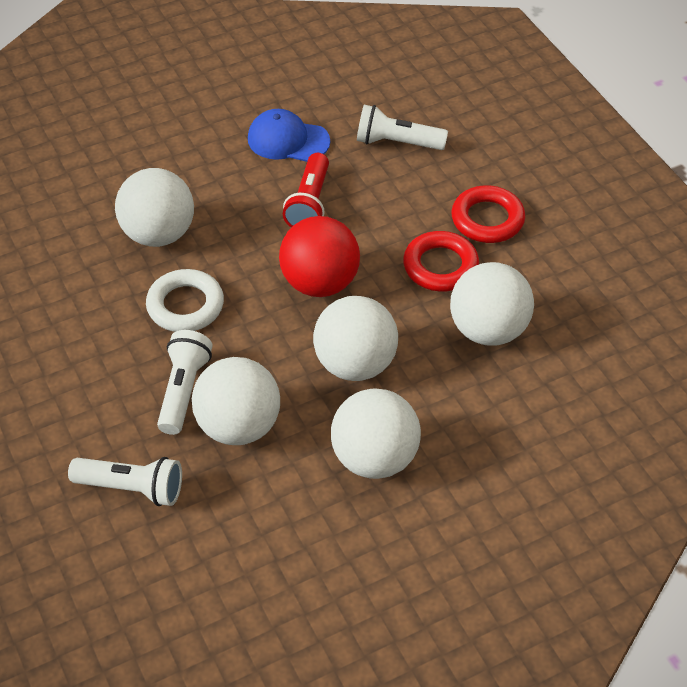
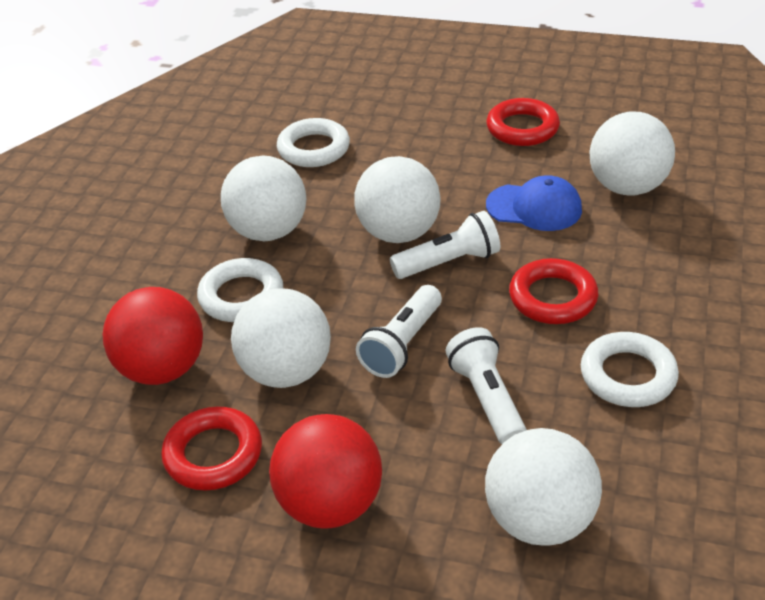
red ball: 1 -> 2
red flashlight: 1 -> 0
red ring: 2 -> 3
white ring: 1 -> 3

